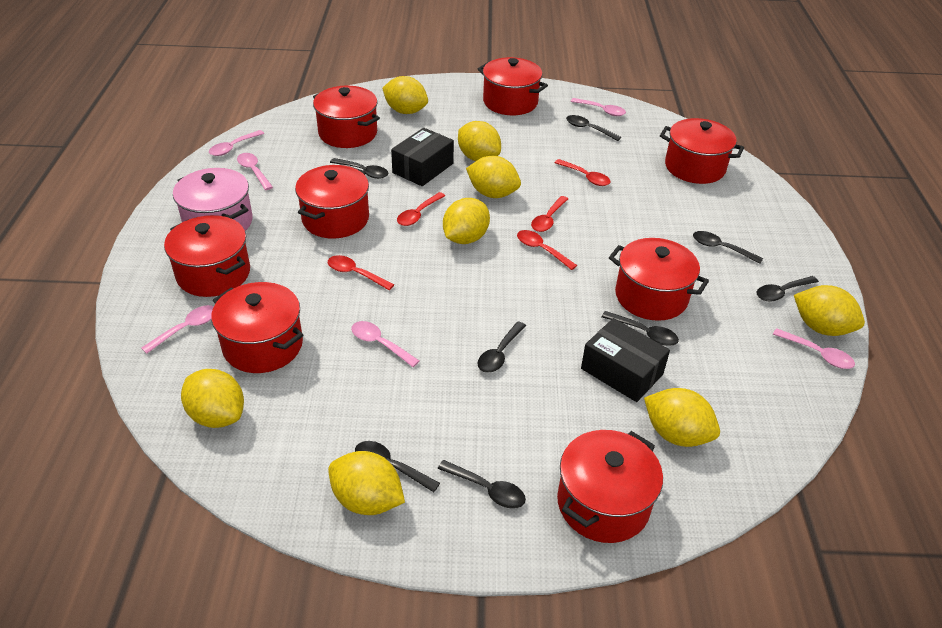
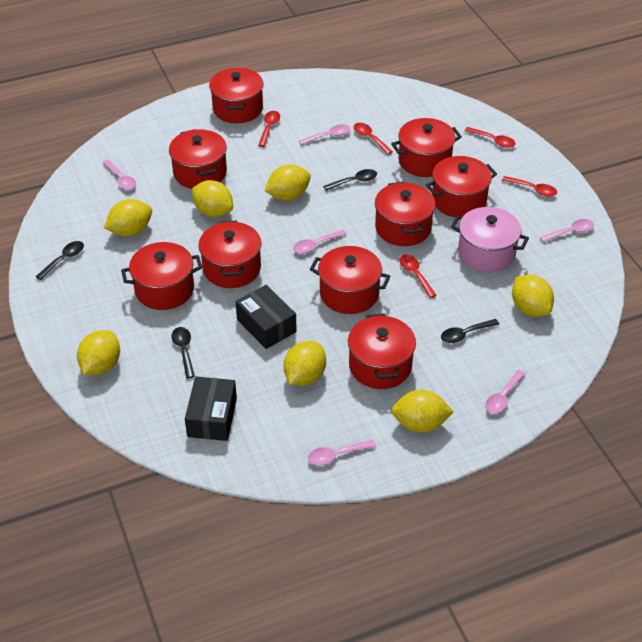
black spoon: 8 -> 4
red pot: 8 -> 9
yellow lemon: 8 -> 7

